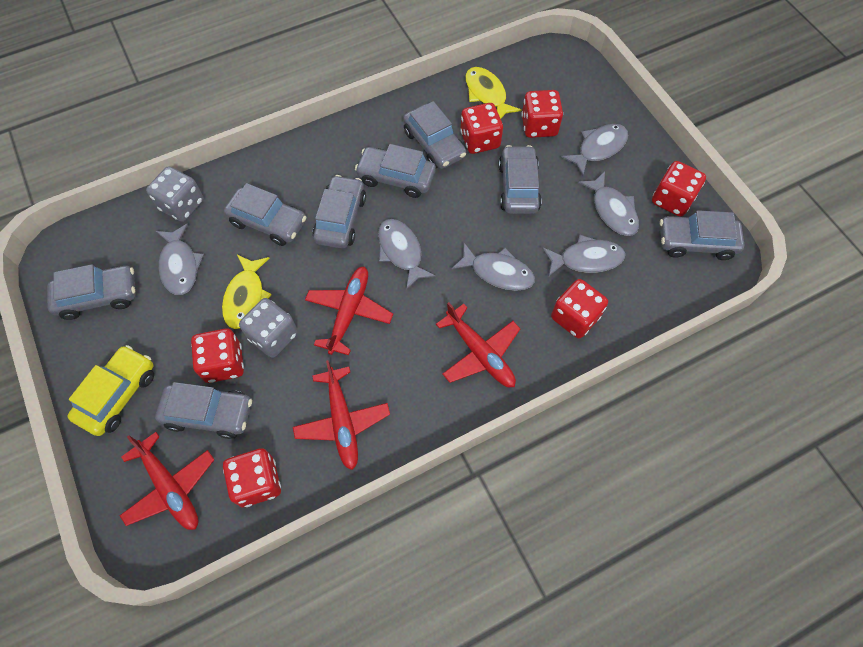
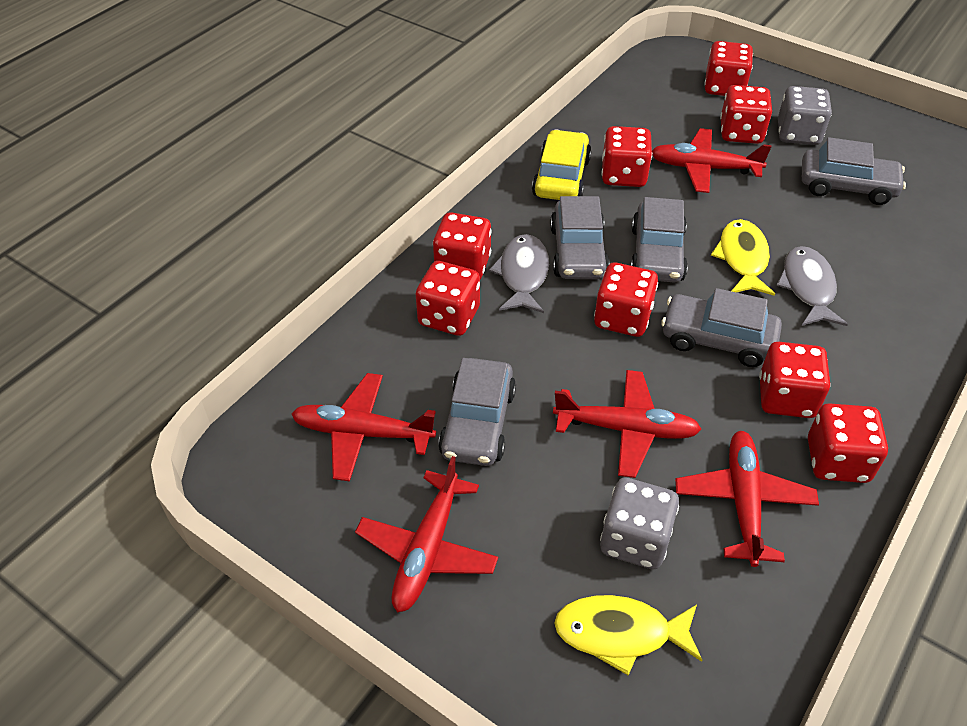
grey car: 8 -> 5
grey fish: 6 -> 2
red dice: 6 -> 8
red plane: 4 -> 5

